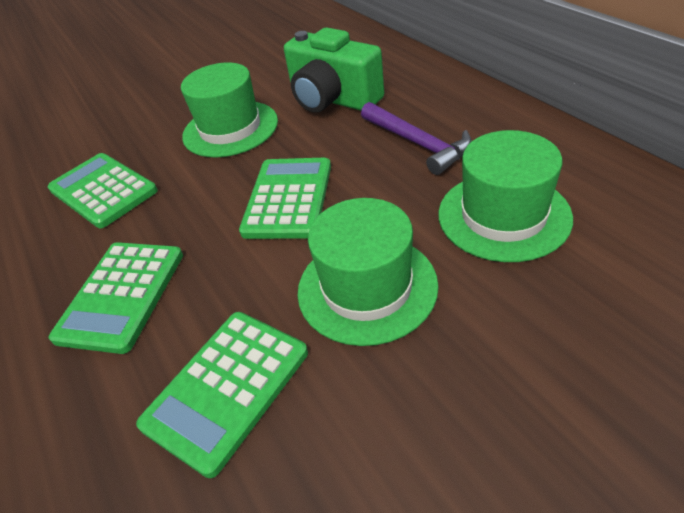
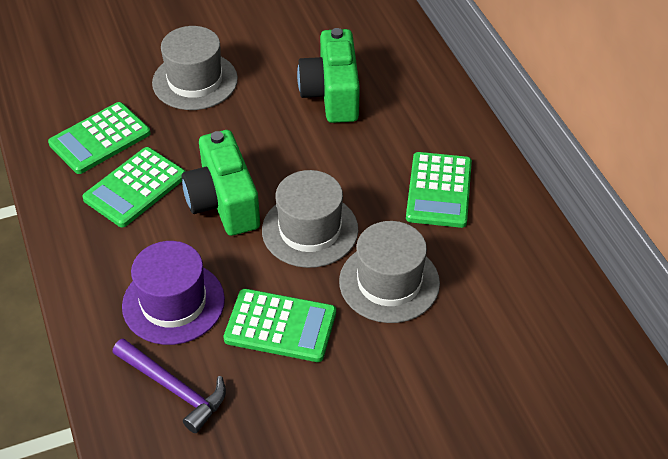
green camera: 1 -> 2
green hat: 3 -> 0
grey hat: 0 -> 3
purple hat: 0 -> 1

